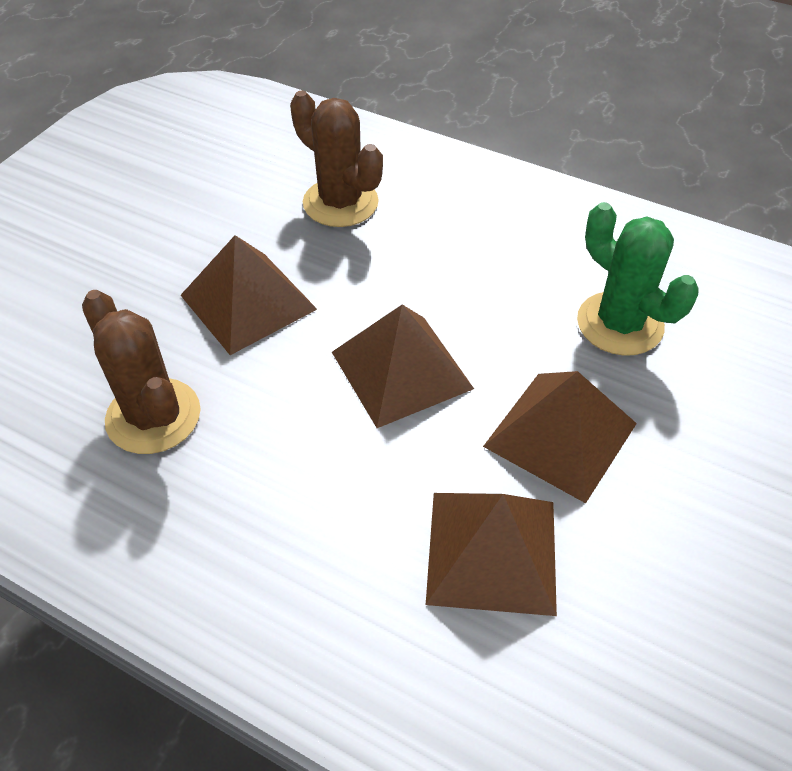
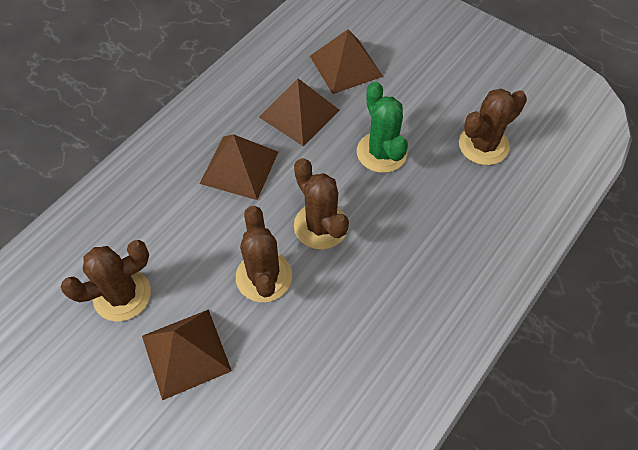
brown cactus: 2 -> 4

